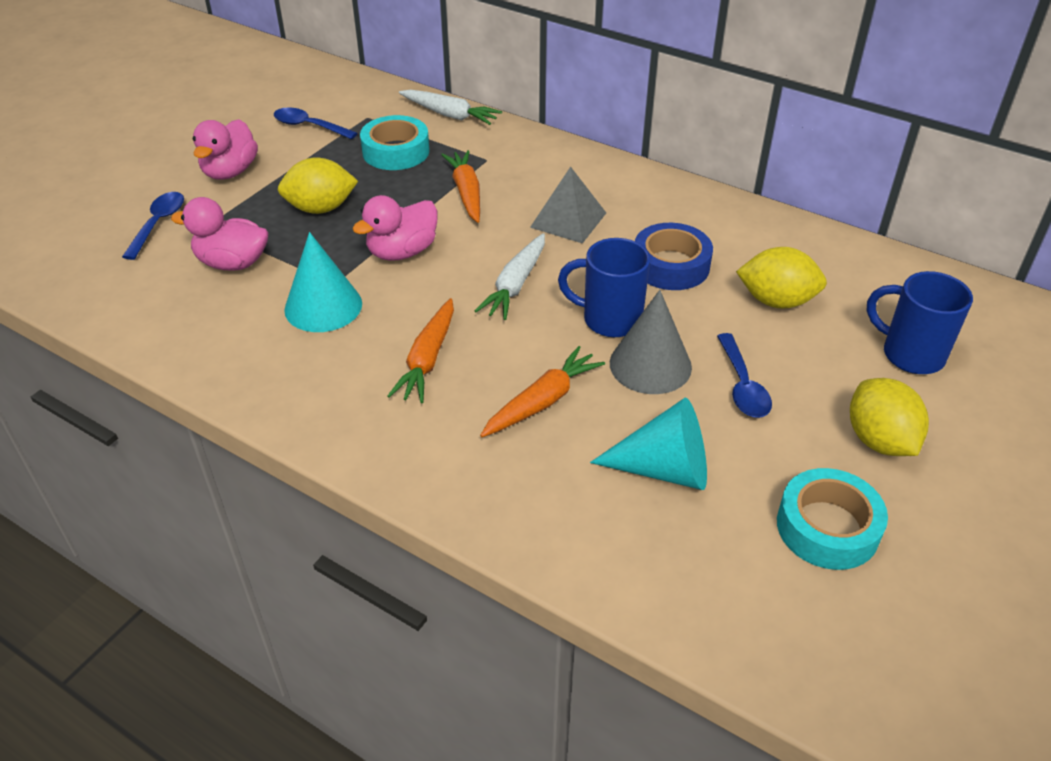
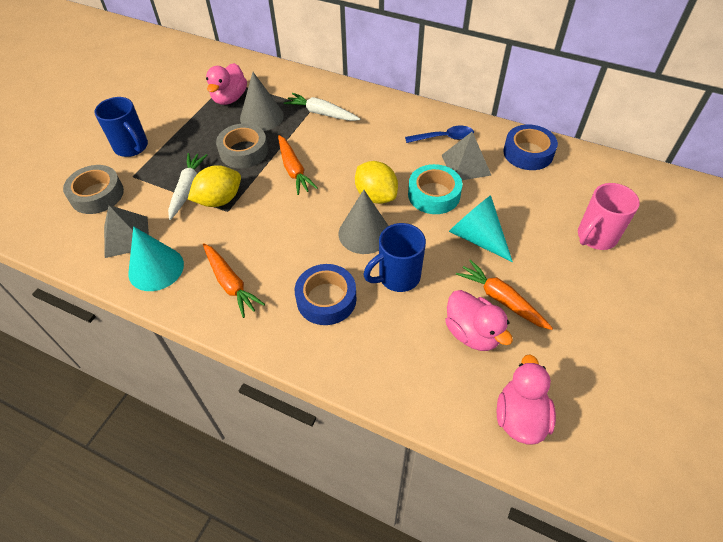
blue spoon: 3 -> 1
blue tape: 1 -> 2
grey cone: 1 -> 2
grey pyramid: 1 -> 2
grey tape: 0 -> 2
pink mug: 0 -> 1
turquoise tape: 2 -> 1
yellow lemon: 3 -> 2

